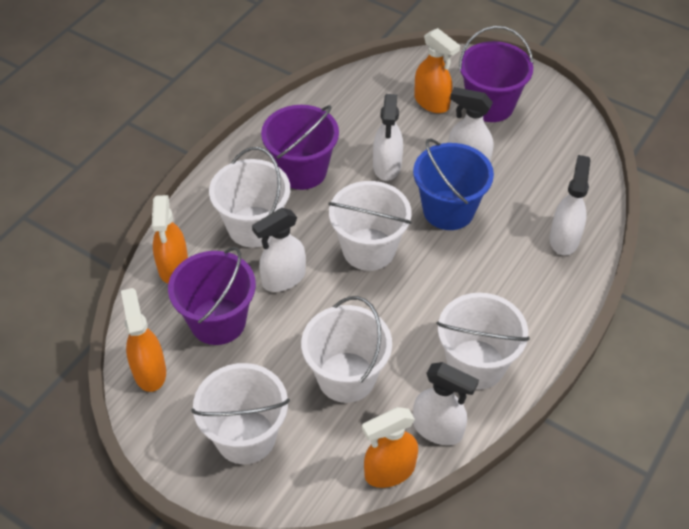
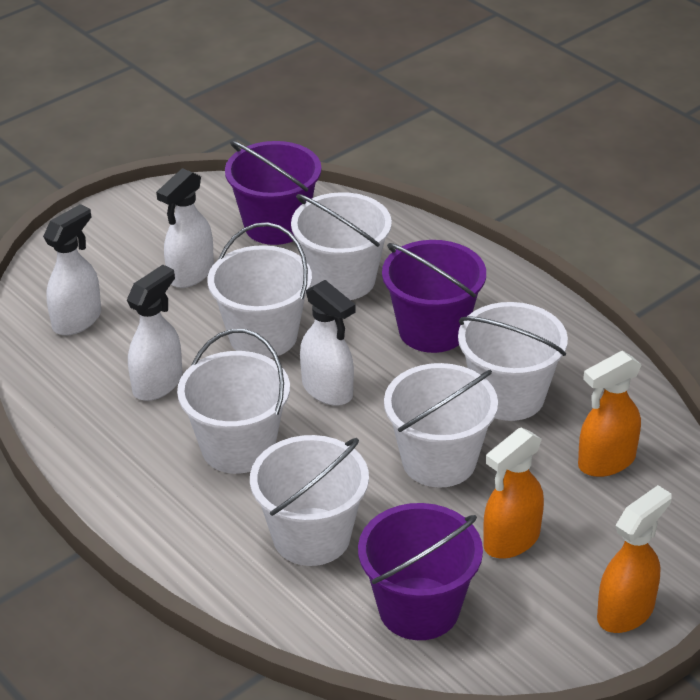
blue bucket: 1 -> 0
orange spray bottle: 4 -> 3
white bucket: 5 -> 6
white spray bottle: 5 -> 4

